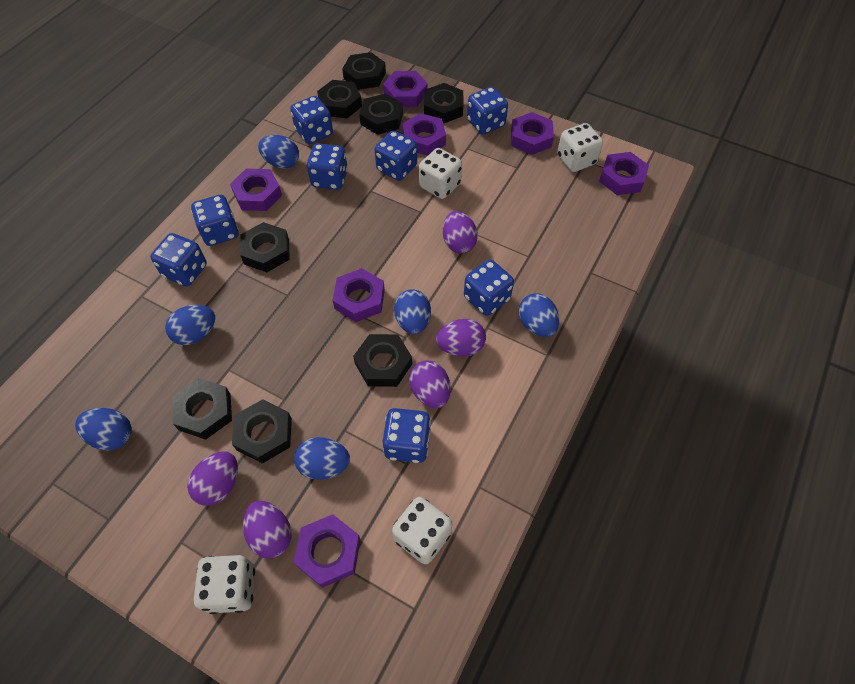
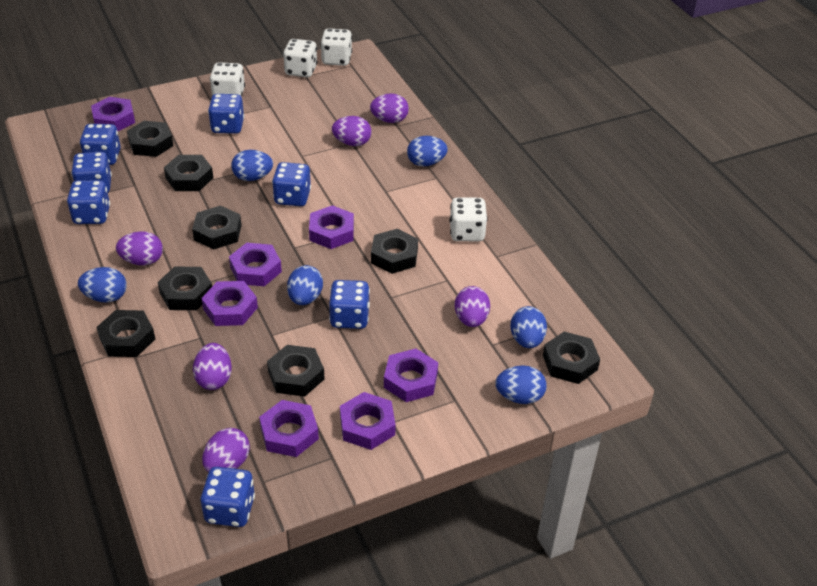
blue dice: 8 -> 7
purple egg: 5 -> 6

